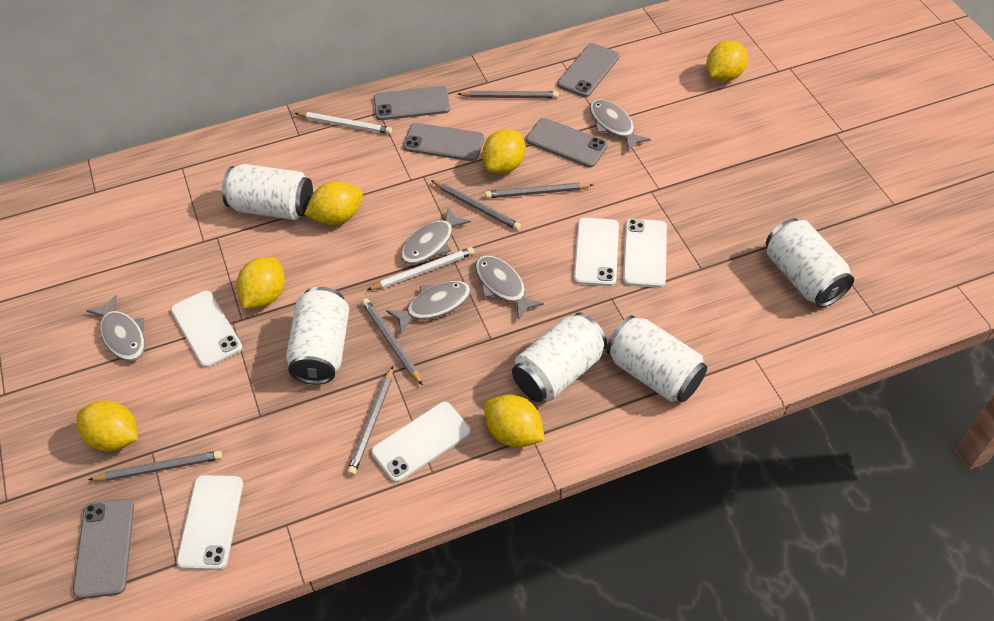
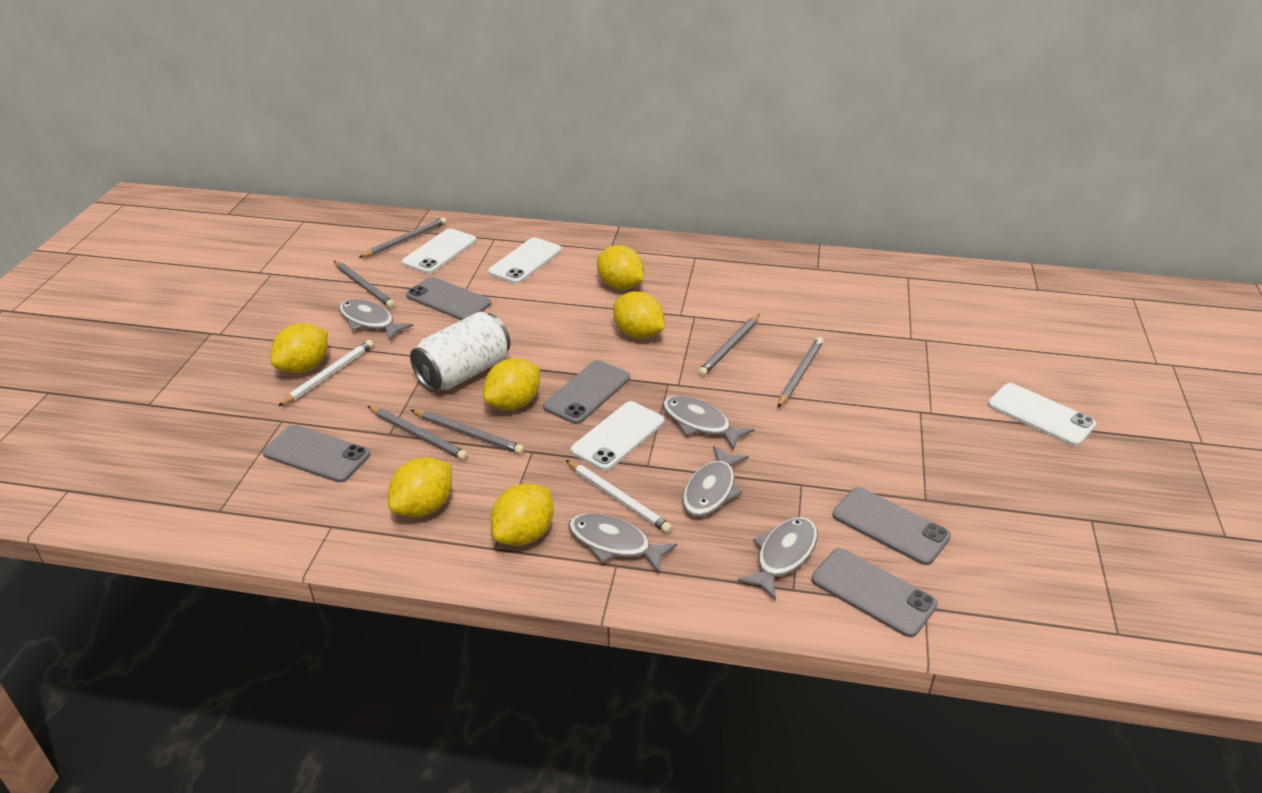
white can: 5 -> 1
white phone: 5 -> 4

